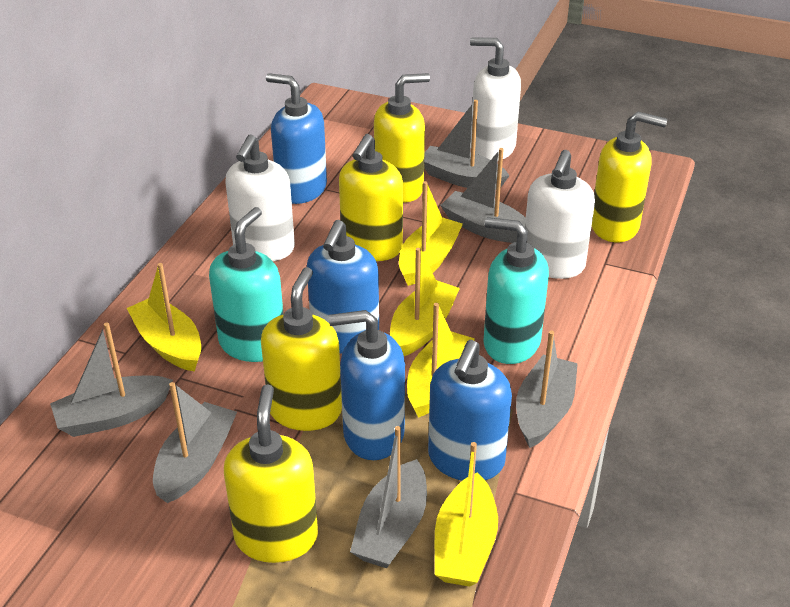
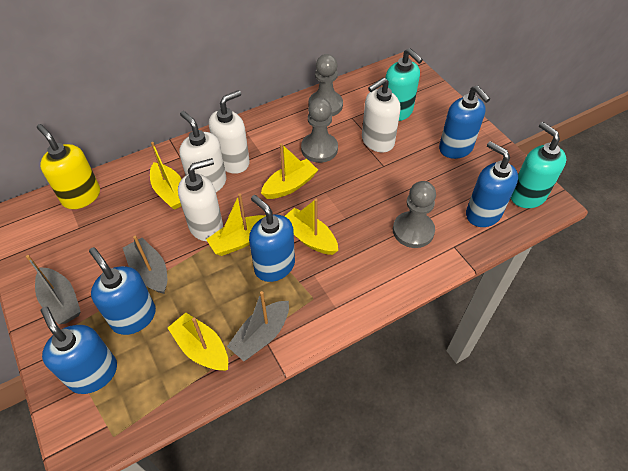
blue soap dispenser: 4 -> 5
grey boat: 6 -> 3
grey pawn: 0 -> 3
white soap dispenser: 3 -> 4
yellow soap dispenser: 5 -> 1

